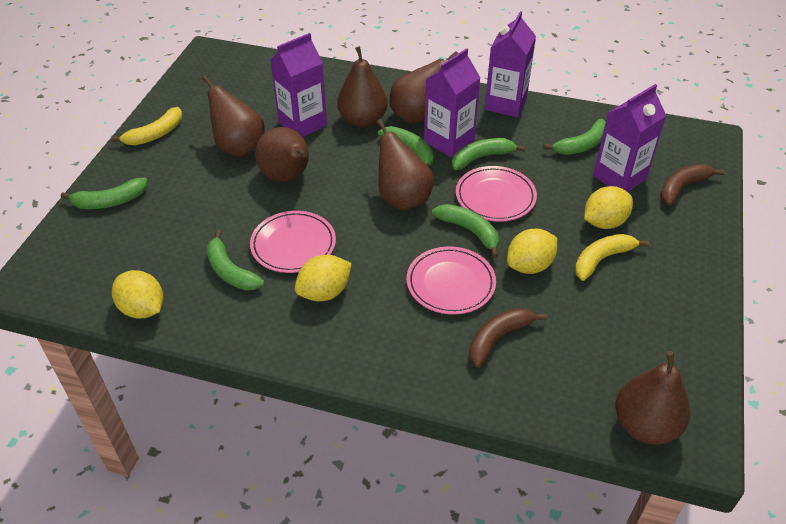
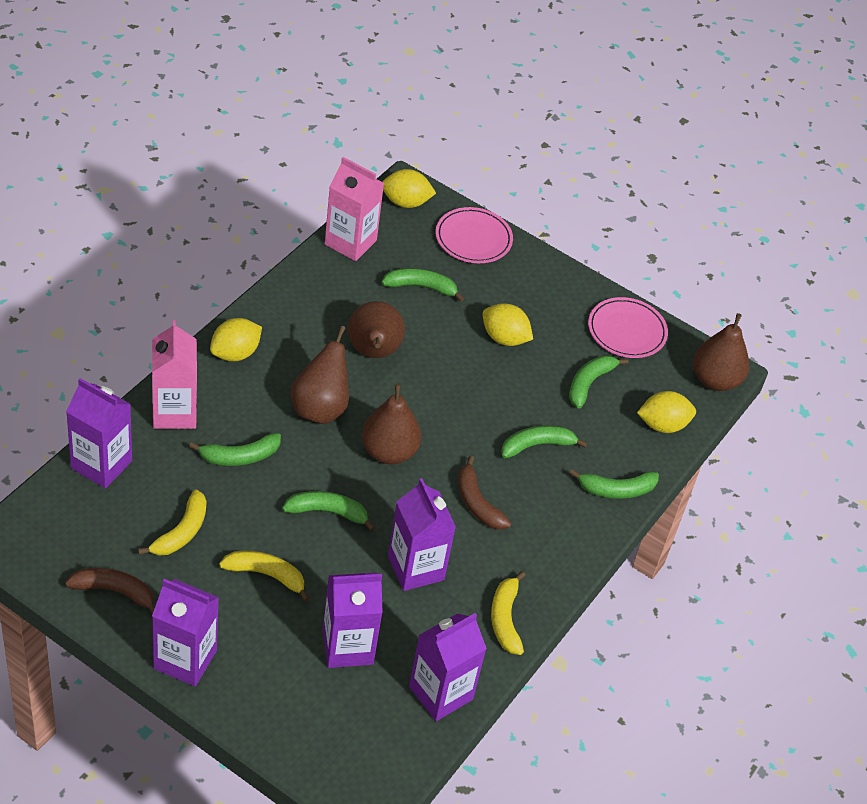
brown pear: 6 -> 4
pink carton: 0 -> 2
pink plate: 3 -> 2
purple carton: 4 -> 5
yellow banana: 2 -> 3

